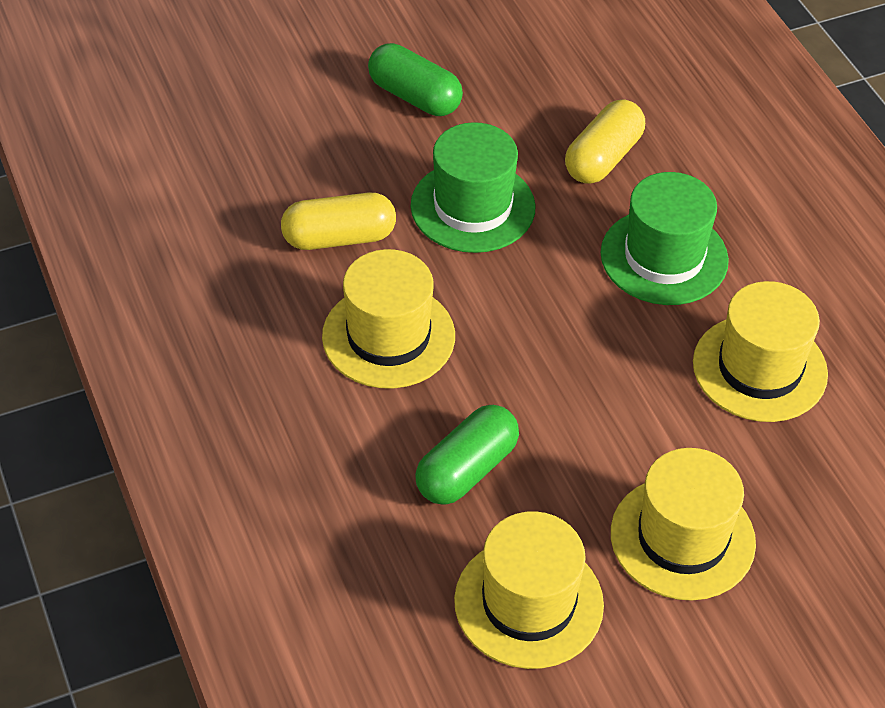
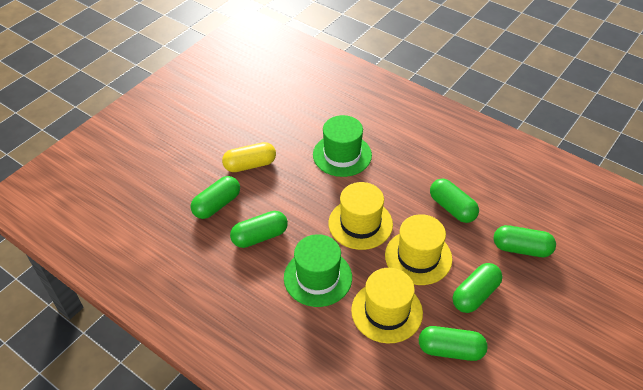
green capsule: 2 -> 6
yellow capsule: 2 -> 1
yellow hat: 4 -> 3

